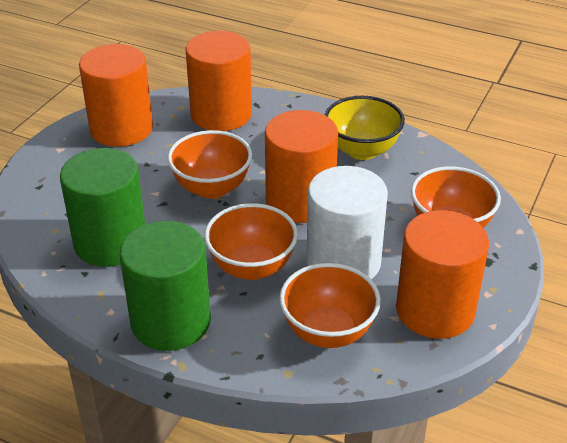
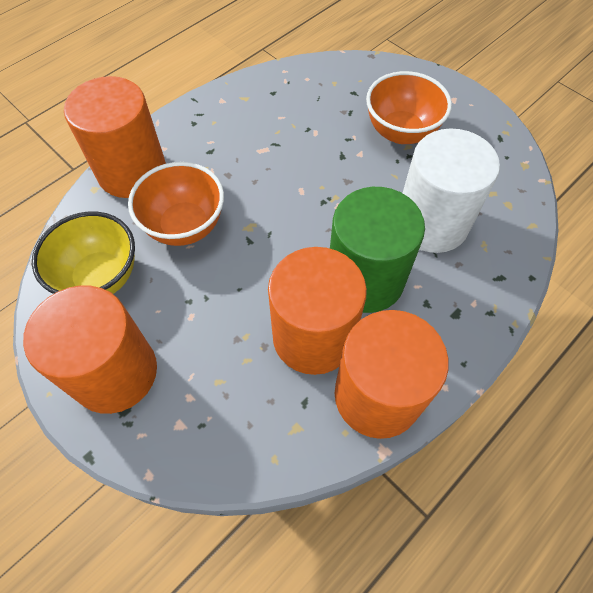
green cylinder: 2 -> 1
orange bowl: 4 -> 2

